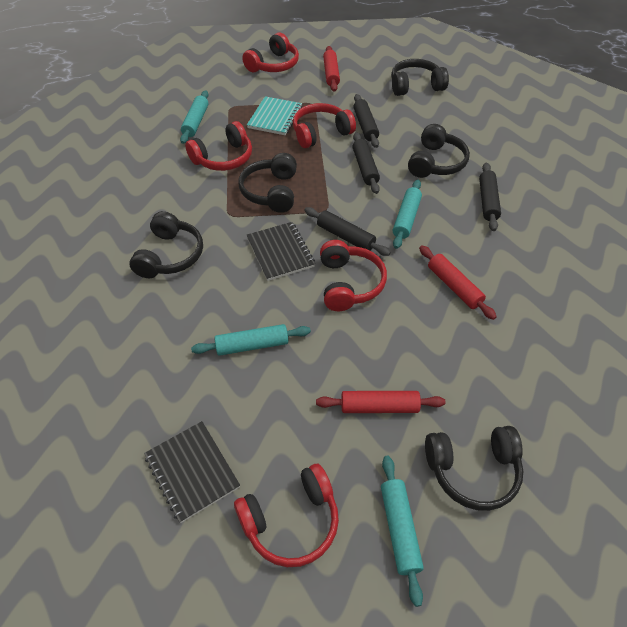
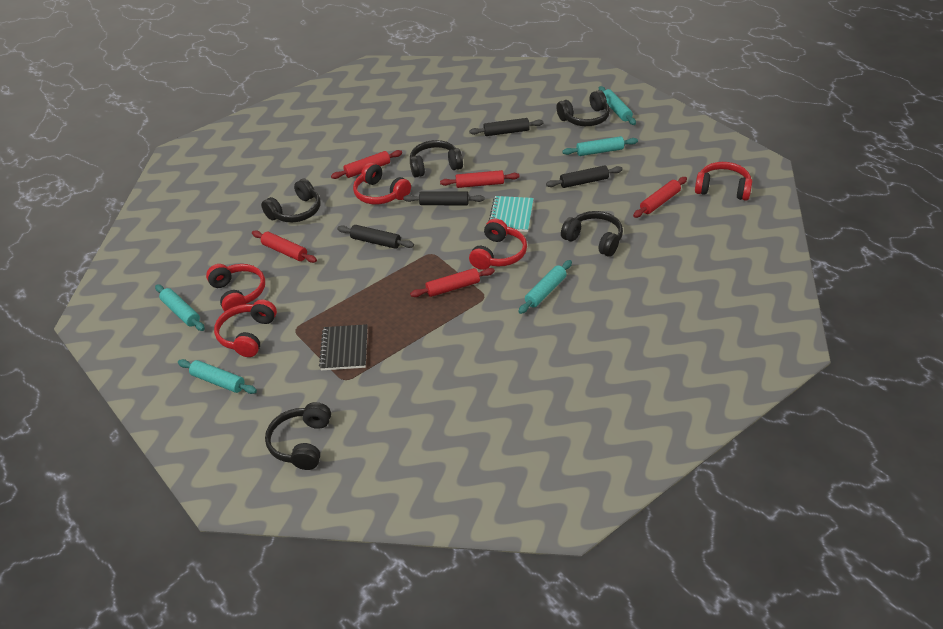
black notebook: 2 -> 1
red rolling pin: 3 -> 5
turquoise rolling pin: 4 -> 5

